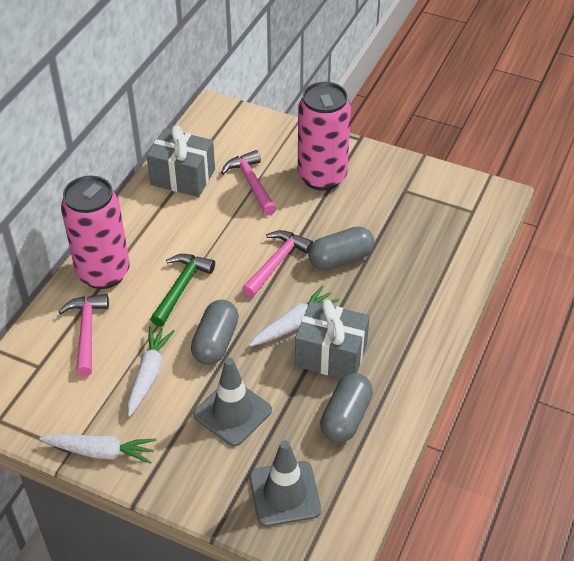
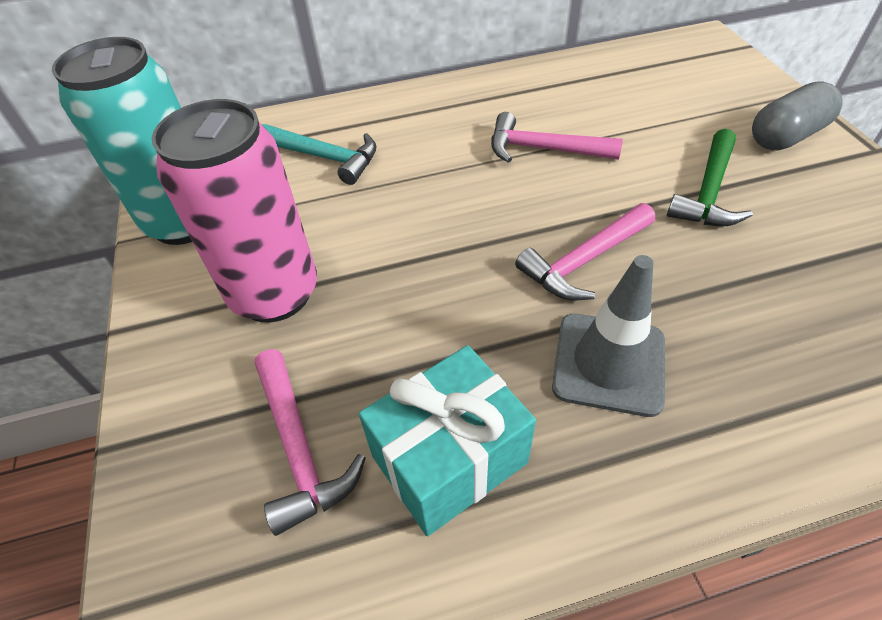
grey capsule: 3 -> 1
grey gift: 2 -> 0
grey traffic cone: 2 -> 1
pink can: 2 -> 1
turquoise can: 0 -> 1
turquoise gift: 0 -> 1
turquoise hammer: 0 -> 1
white carrot: 3 -> 0

